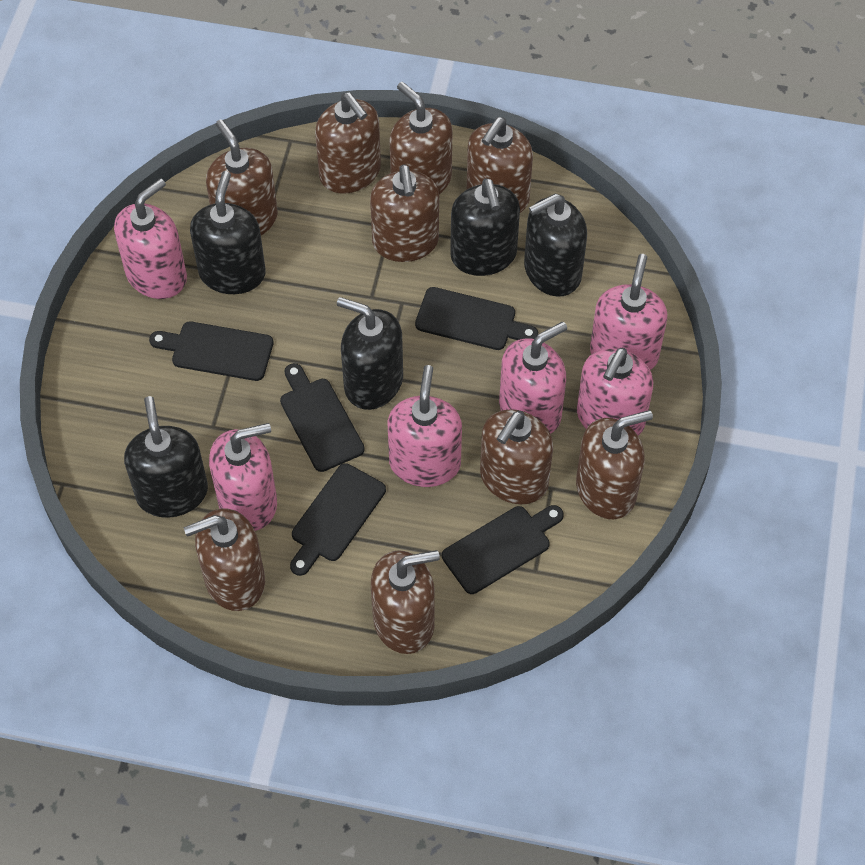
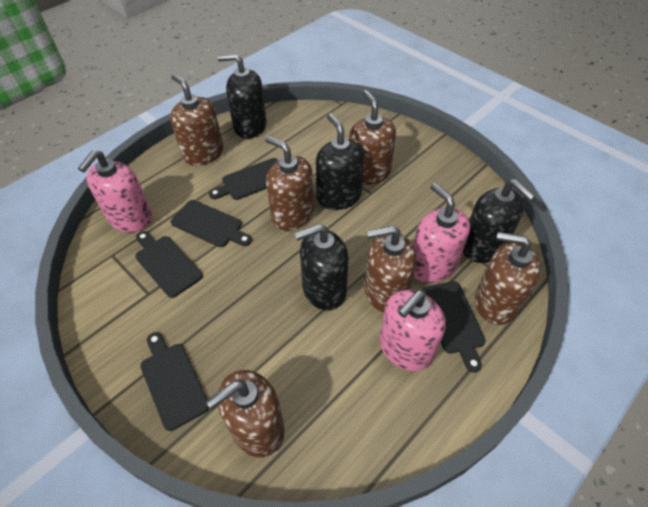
black soap dispenser: 5 -> 4
brown soap dispenser: 9 -> 6
pink soap dispenser: 6 -> 3

